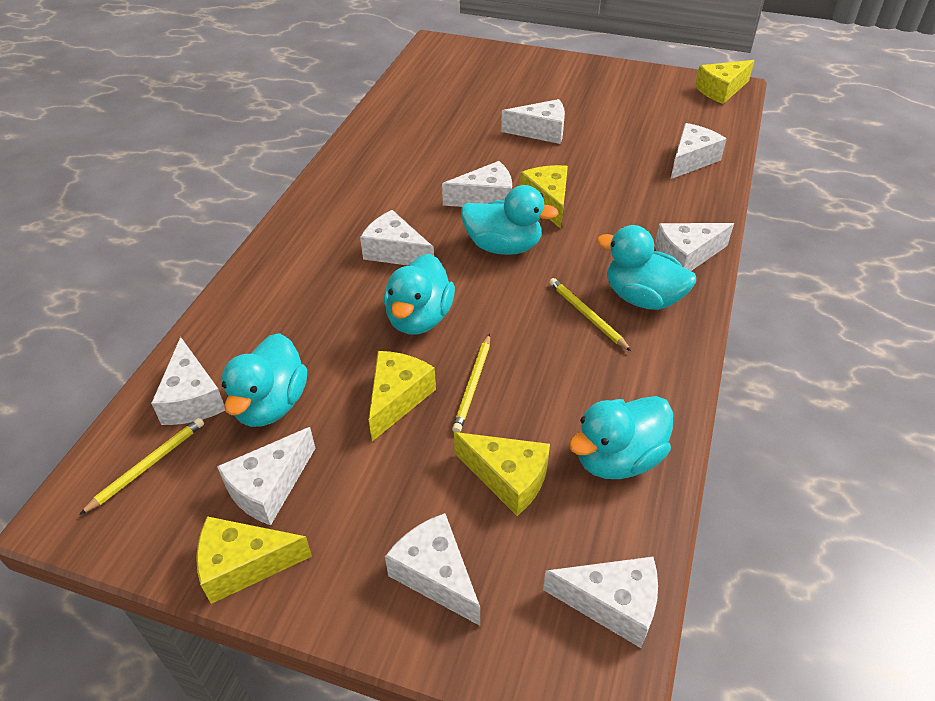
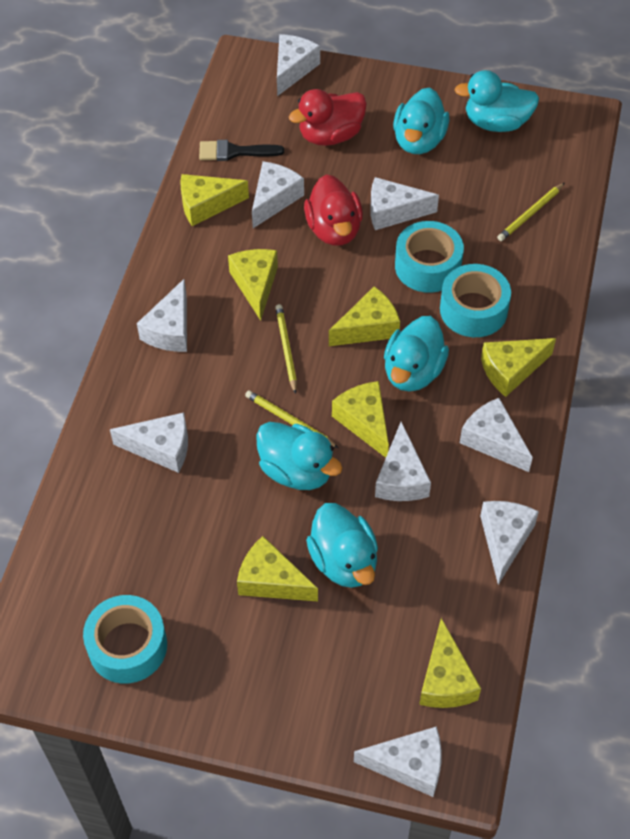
black brush: 0 -> 1
red duck: 0 -> 2
turquoise tape: 0 -> 3
yellow cheese: 5 -> 7

